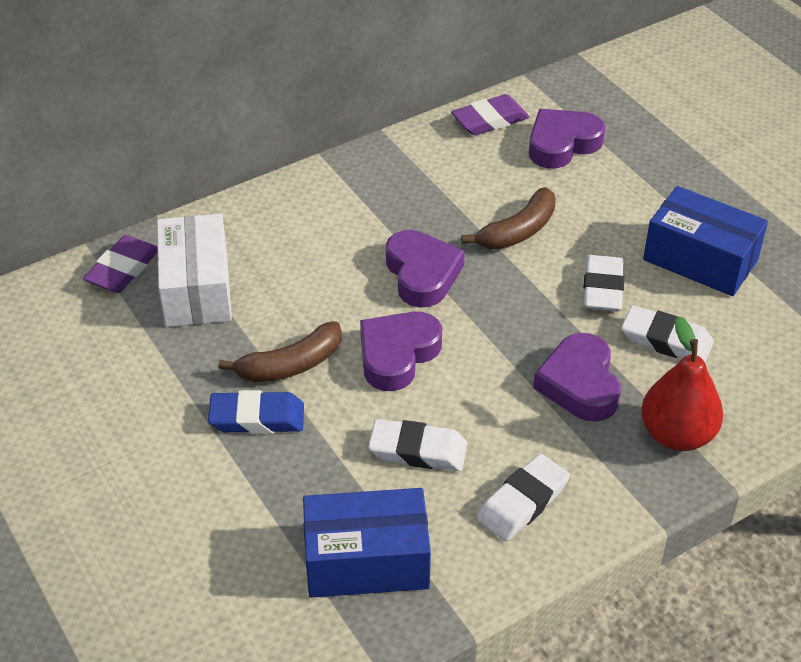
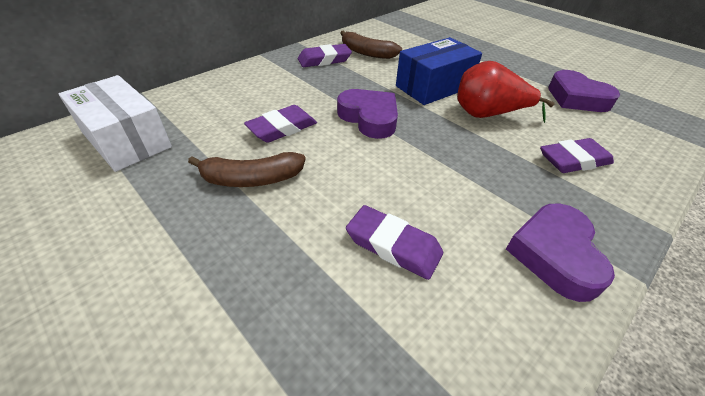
blue box: 2 -> 1
blue eraser: 1 -> 0
purple eraser: 2 -> 4
purple heart: 4 -> 3
white eraser: 4 -> 0

